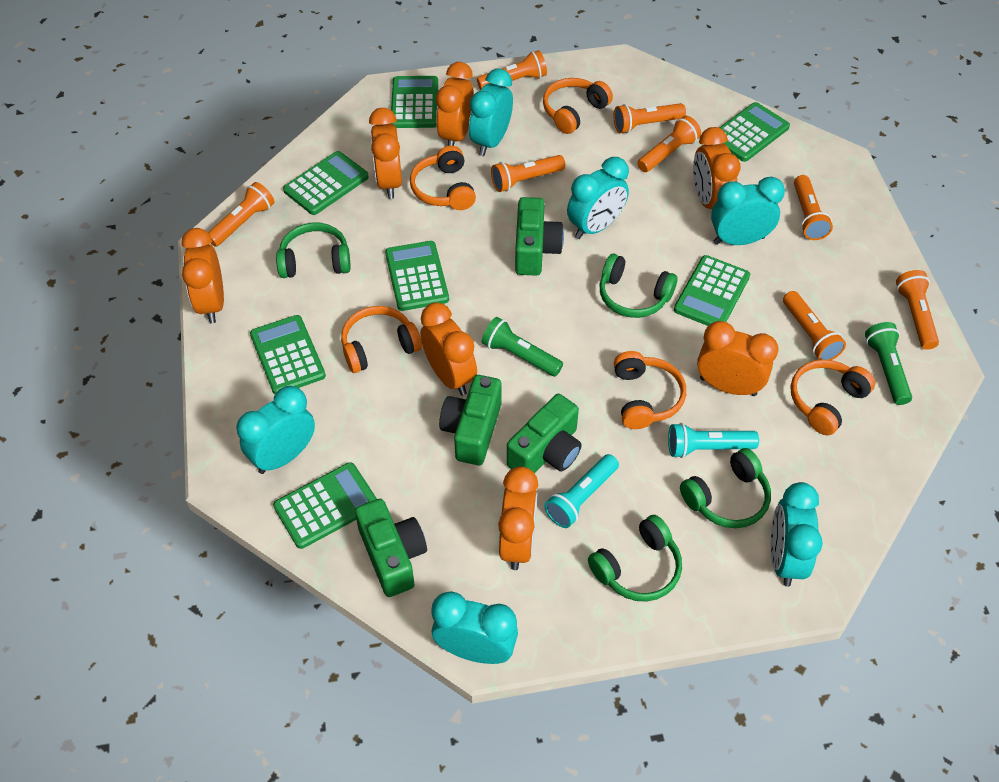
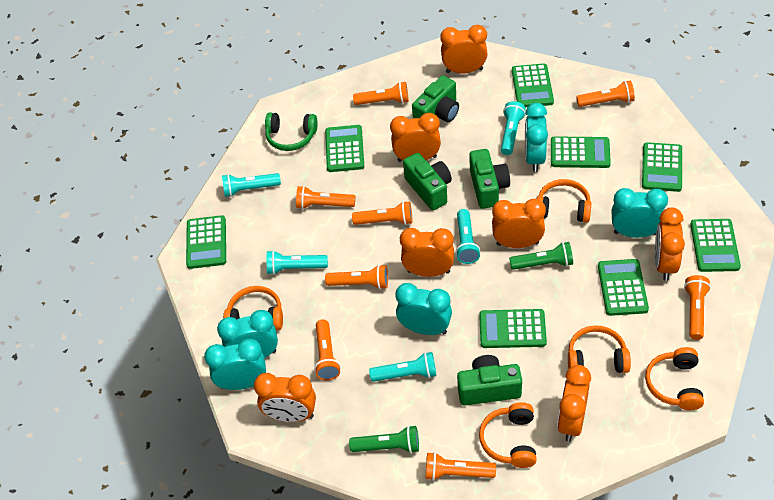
green calculator: 7 -> 8
green headphones: 4 -> 1
turquoise clock: 6 -> 5
turquoise flashlight: 2 -> 5

